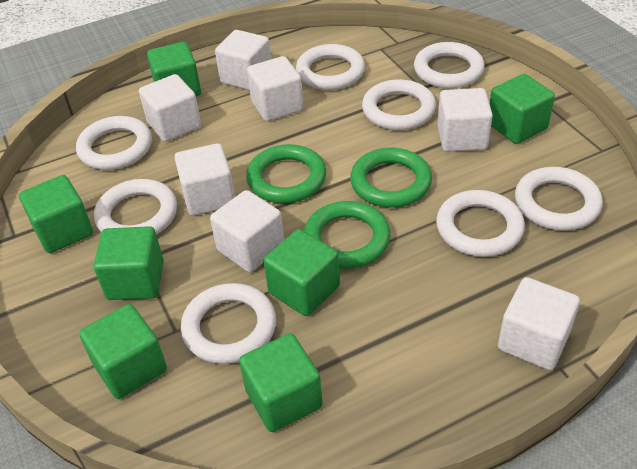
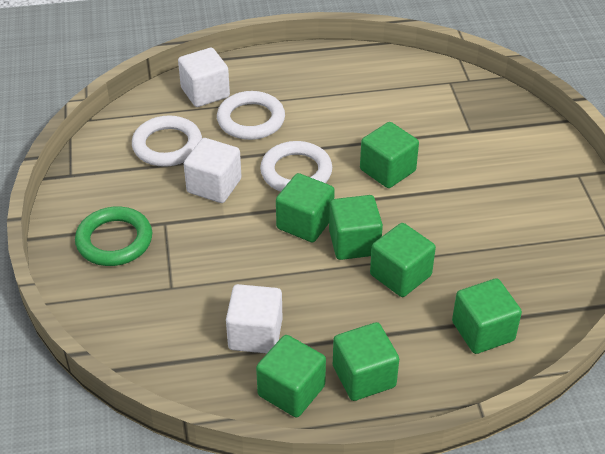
green ring: 3 -> 1
white cube: 7 -> 3
white ring: 8 -> 3

